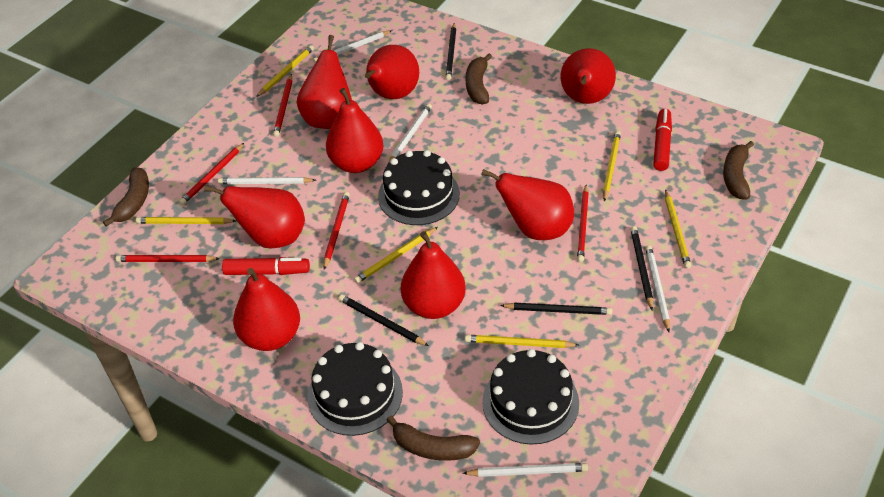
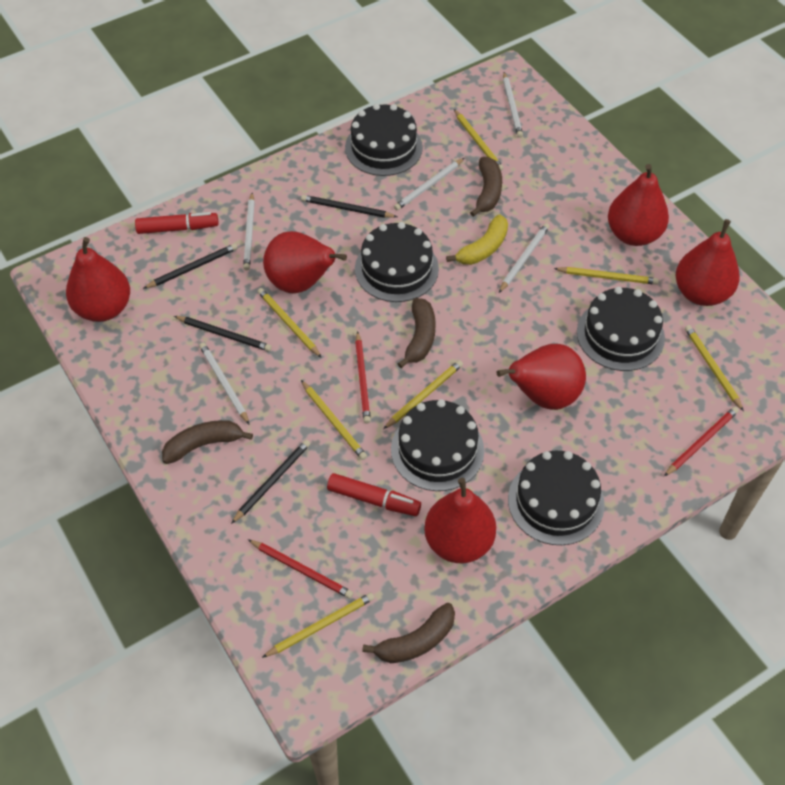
black cake: 3 -> 5
red pear: 8 -> 6
red pencil: 5 -> 3
yellow banana: 0 -> 1
yellow pencil: 6 -> 7

